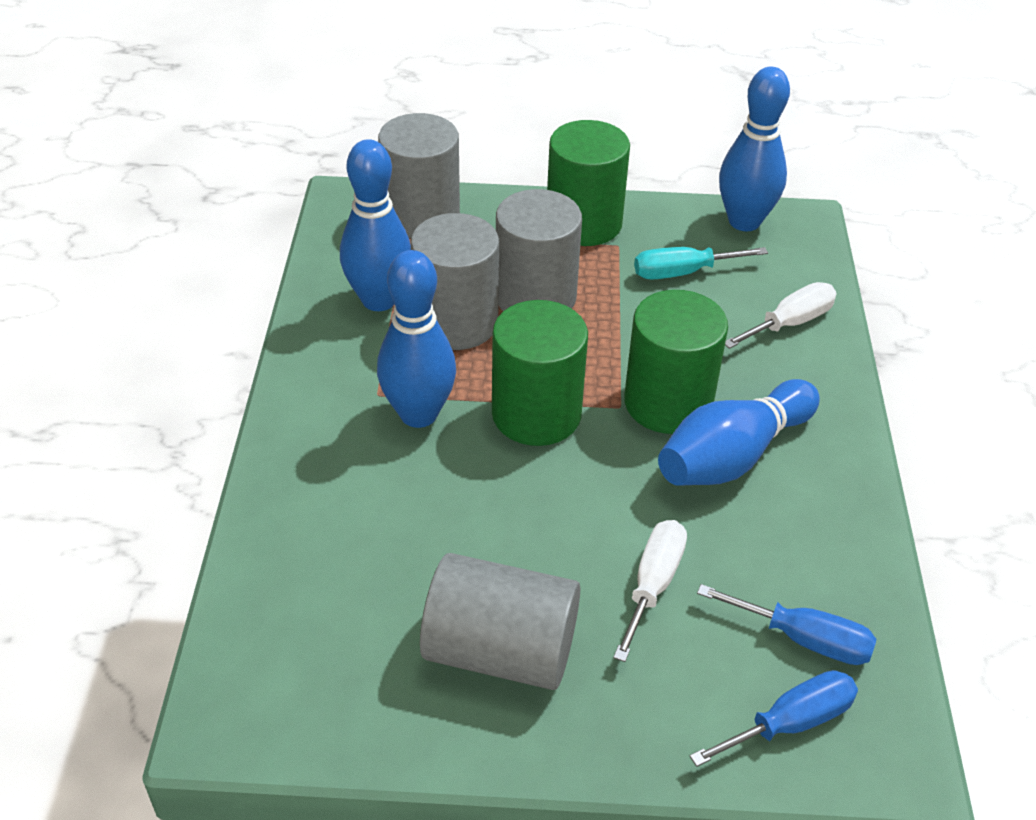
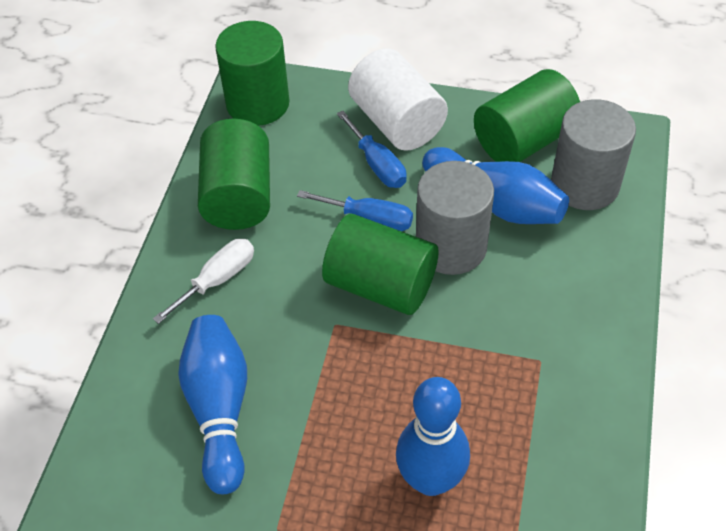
blue bowling pin: 4 -> 3
green cylinder: 3 -> 4
grey cylinder: 4 -> 2
turquoise screwdriver: 1 -> 0
white cylinder: 0 -> 1
white screwdriver: 2 -> 1

